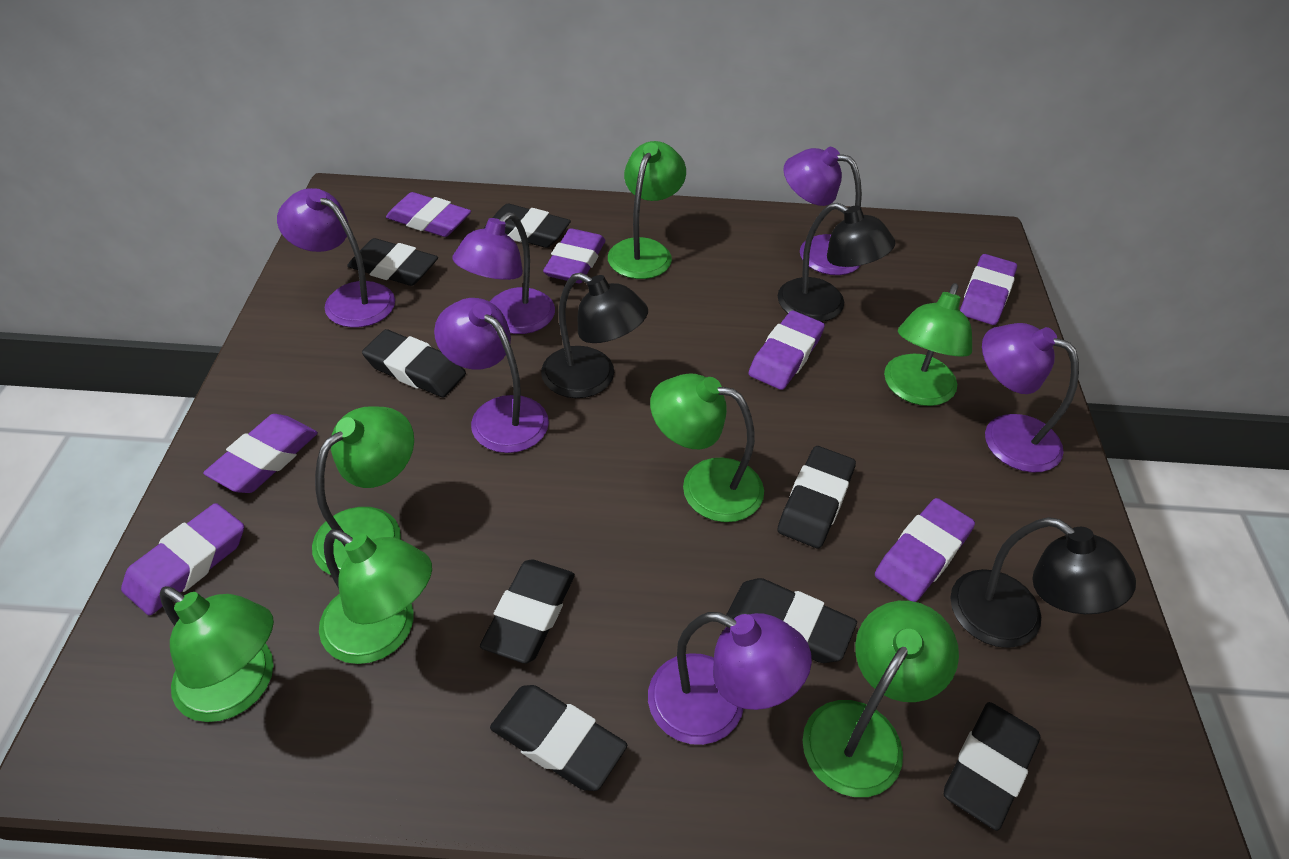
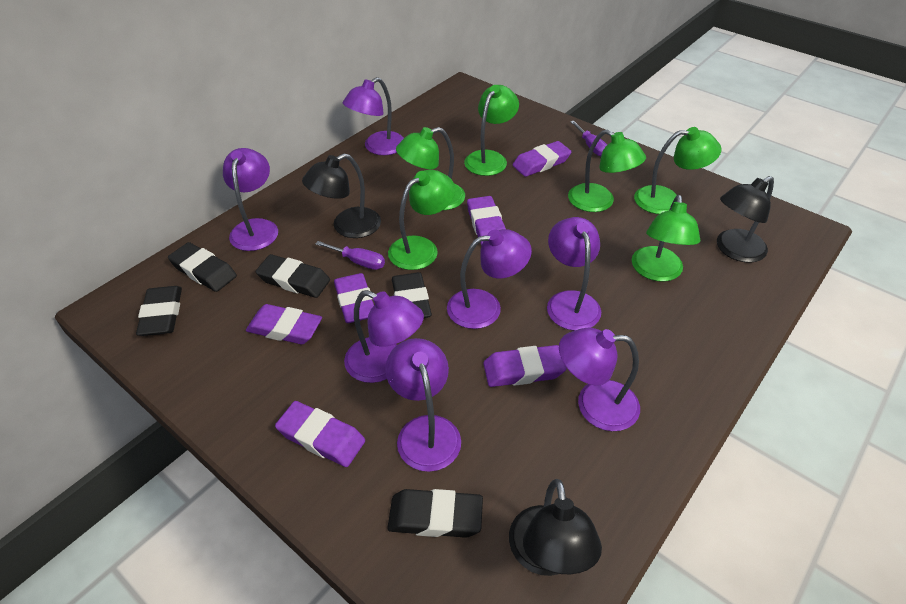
black eraser: 8 -> 5
green lamp: 7 -> 6
purple eraser: 7 -> 6
purple lamp: 6 -> 7
purple screwdriver: 0 -> 2

